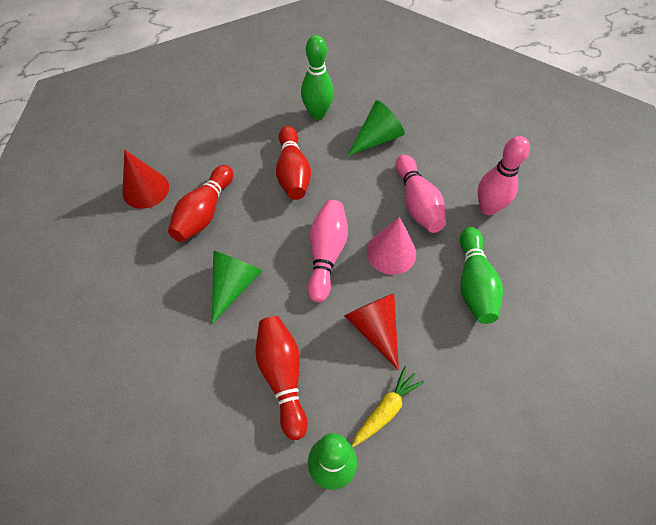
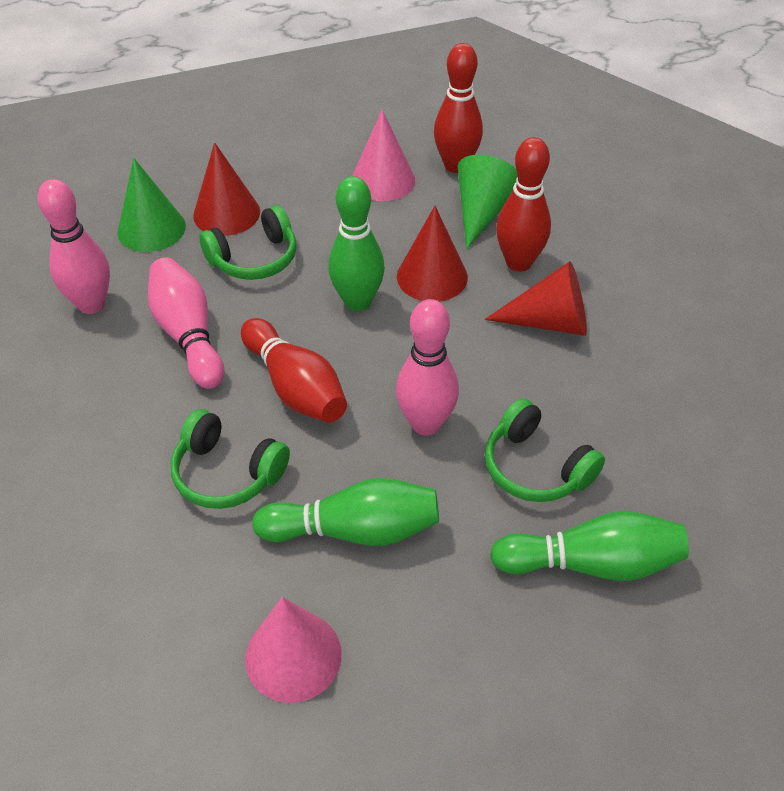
green headphones: 0 -> 3
pink cone: 1 -> 2
red cone: 2 -> 3
yellow carrot: 1 -> 0

